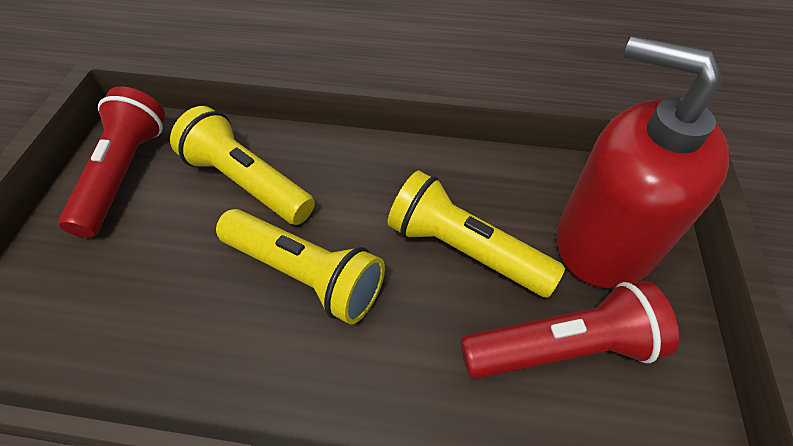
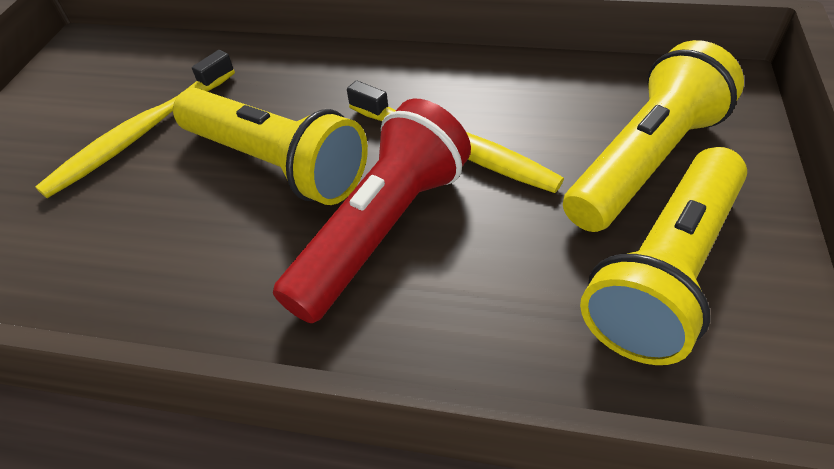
red flashlight: 2 -> 1
red soap dispenser: 1 -> 0
yellow toothbrush: 0 -> 2

